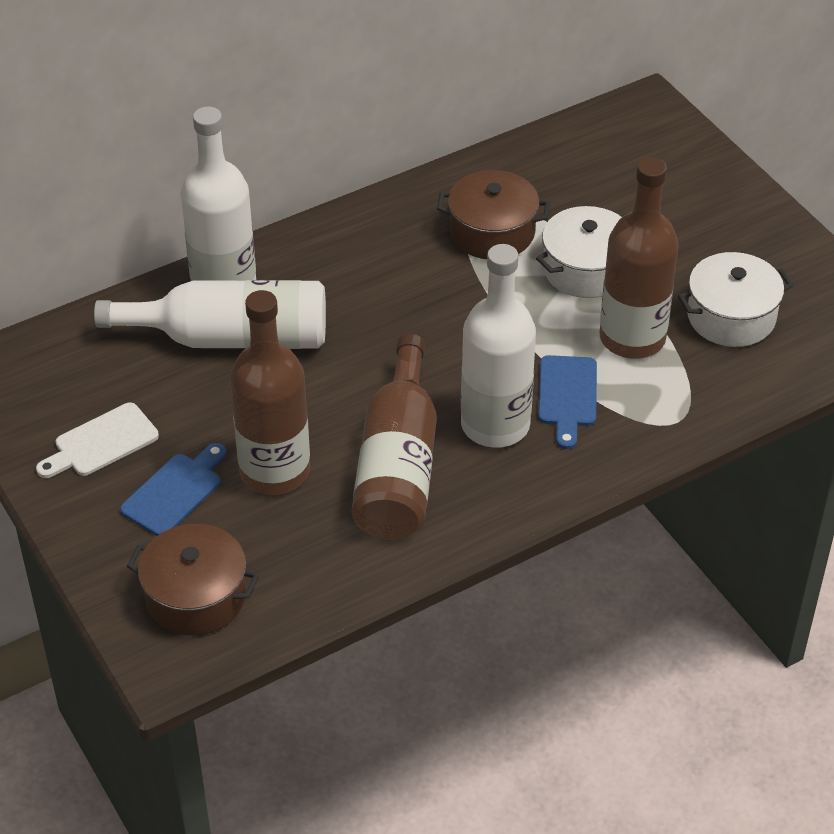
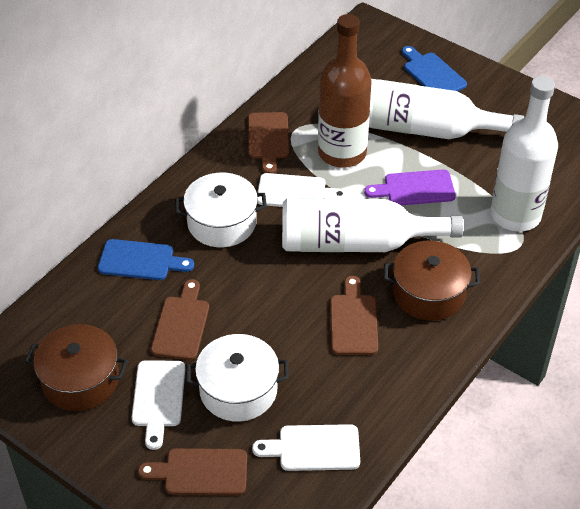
brown bottle: 3 -> 1
brown cutting board: 0 -> 4
purple cutting board: 0 -> 1
white cutting board: 1 -> 3

